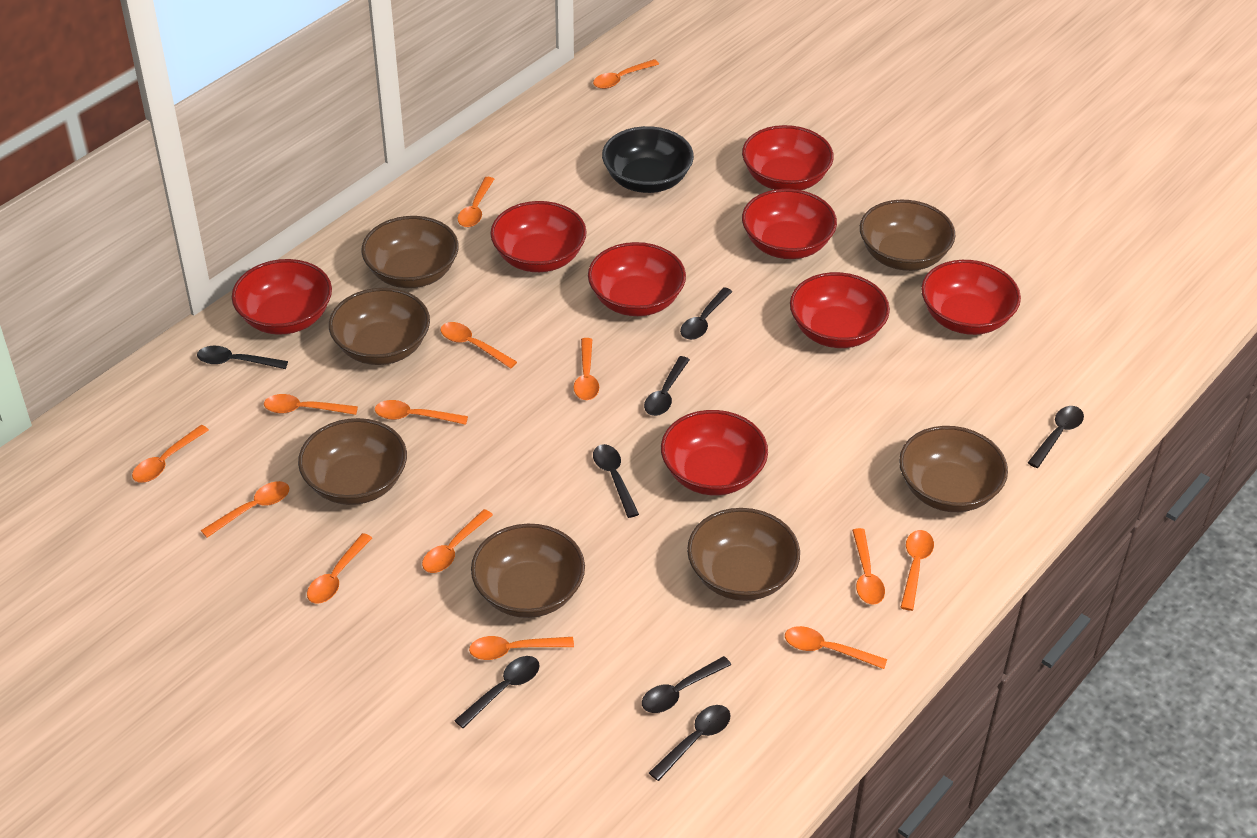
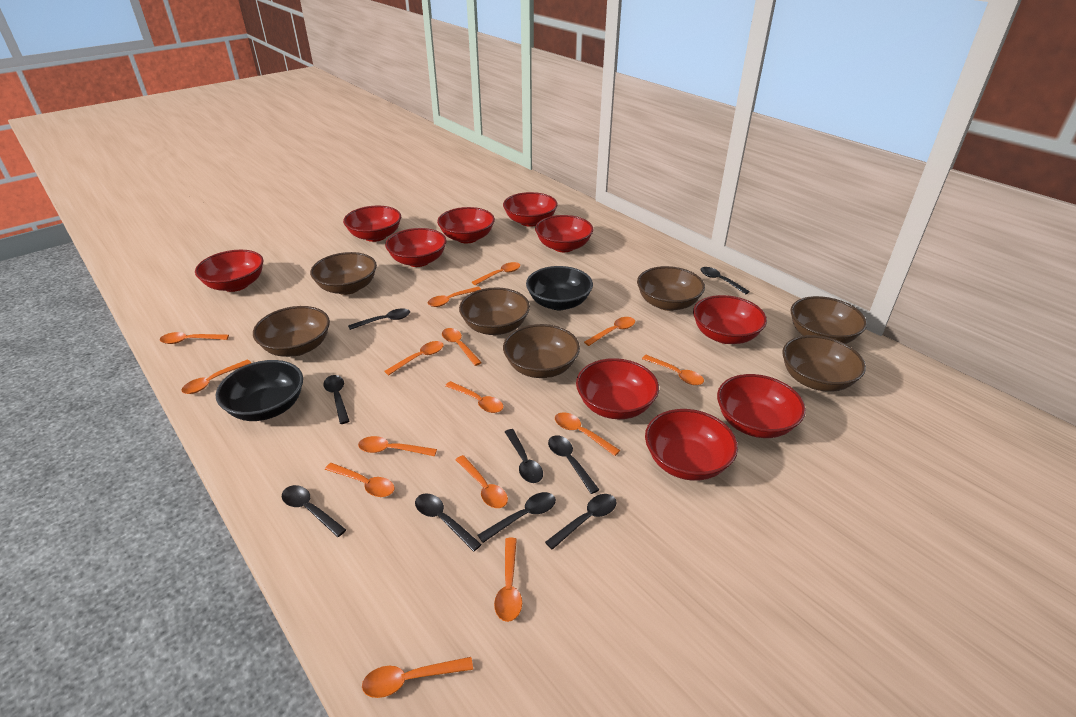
black bowl: 1 -> 2
black spoon: 8 -> 9
orange spoon: 14 -> 15
red bowl: 8 -> 10

